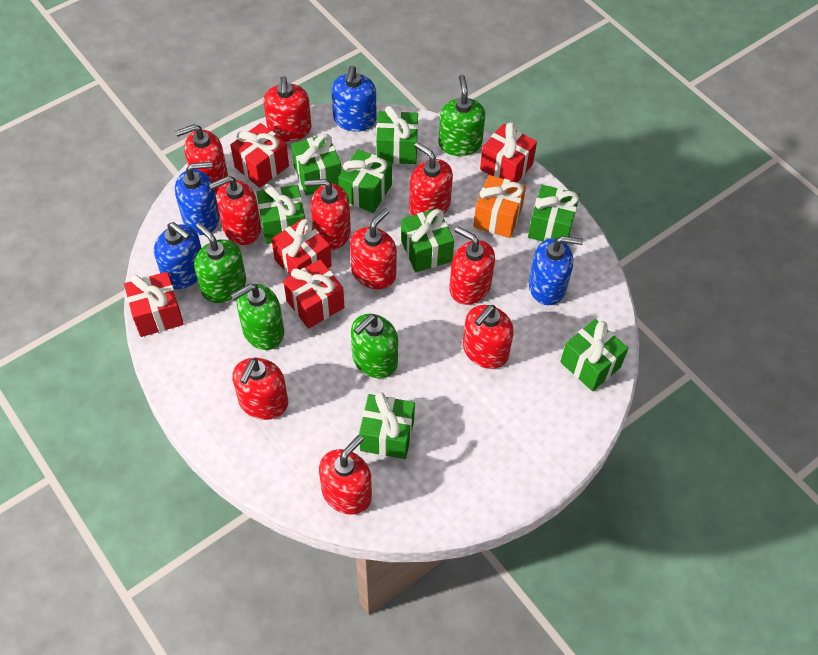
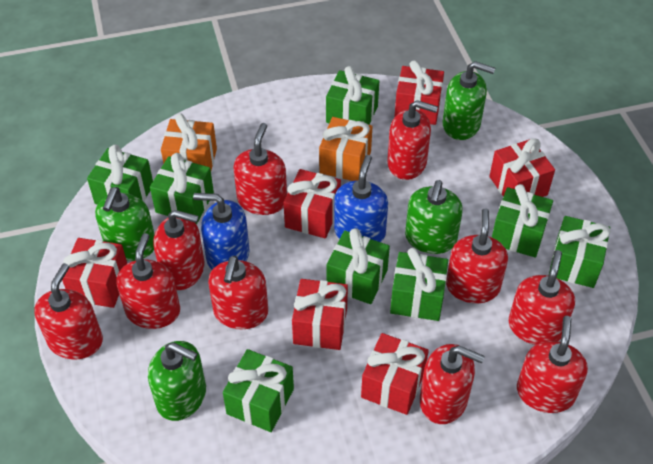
blue soap dispenser: 4 -> 2
orange gift: 1 -> 2
red gift: 5 -> 6

